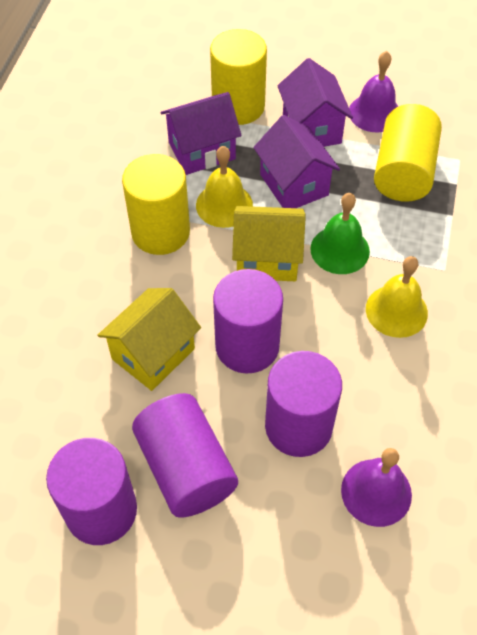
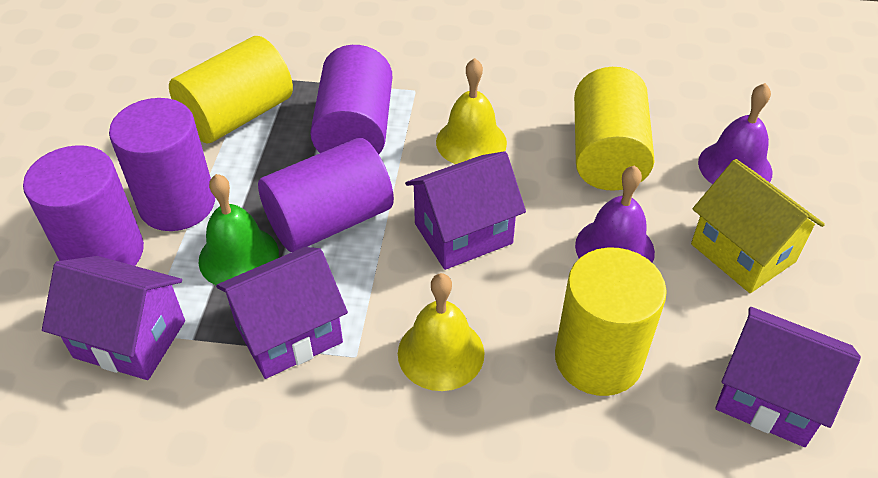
purple house: 3 -> 4
yellow house: 2 -> 1

